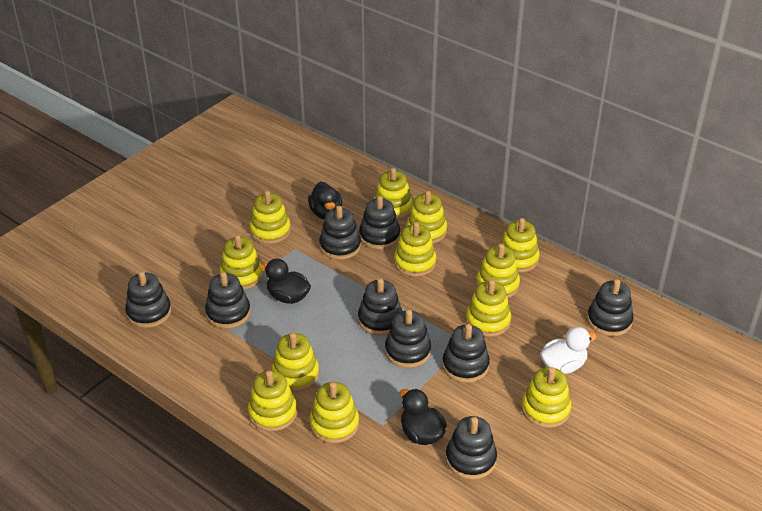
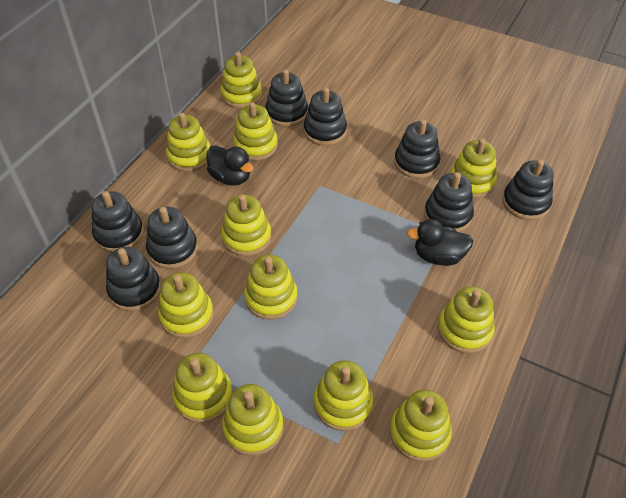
black duck: 3 -> 2
black stacking toy: 9 -> 8
white duck: 1 -> 0

